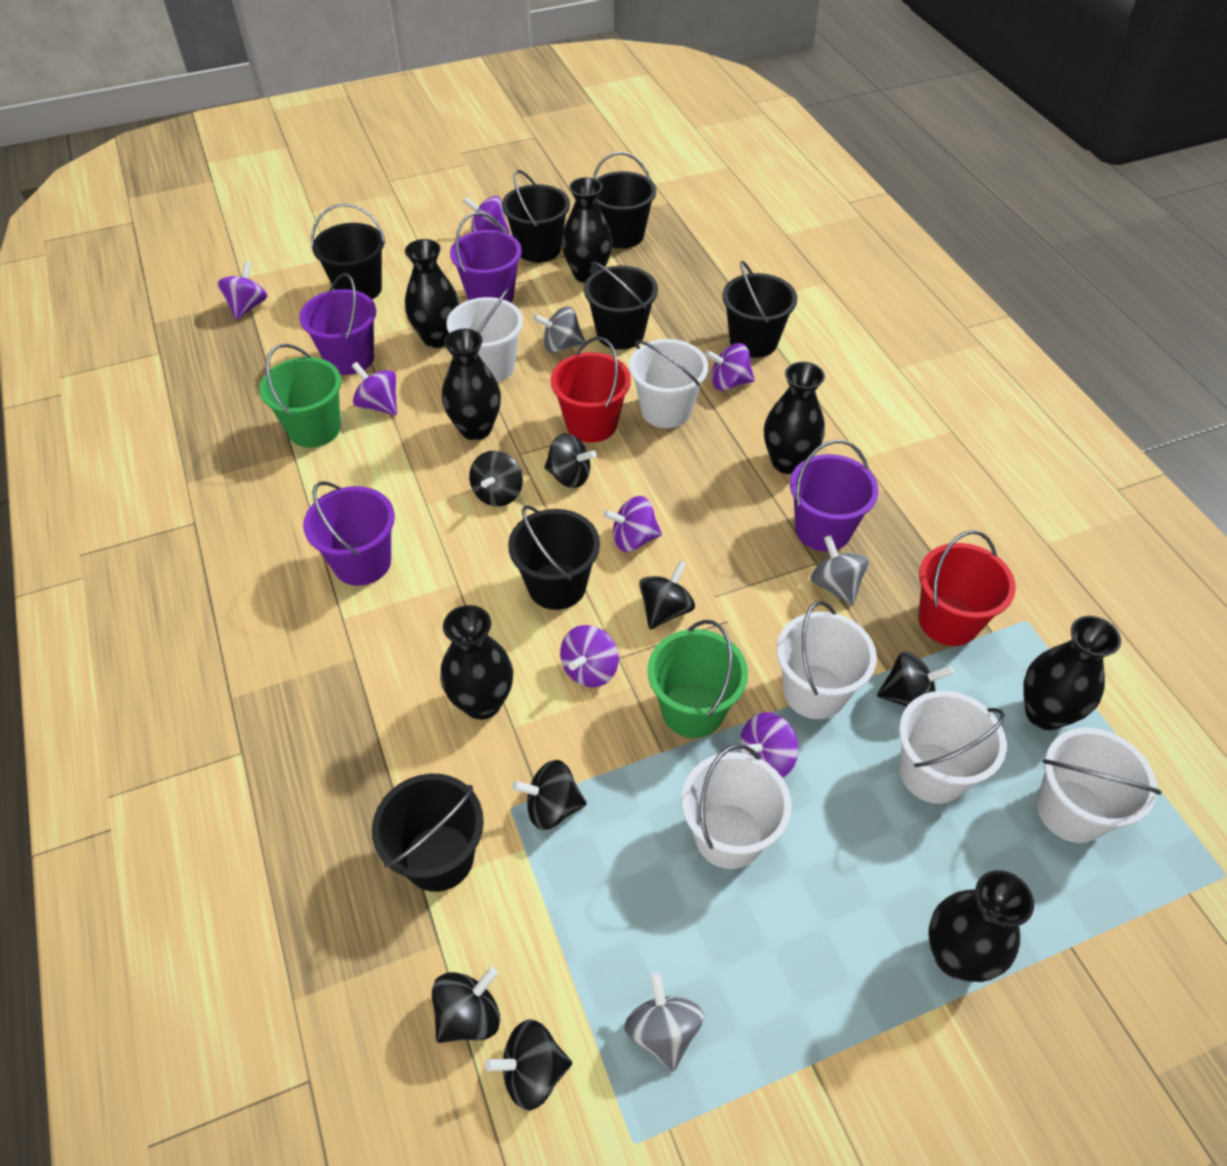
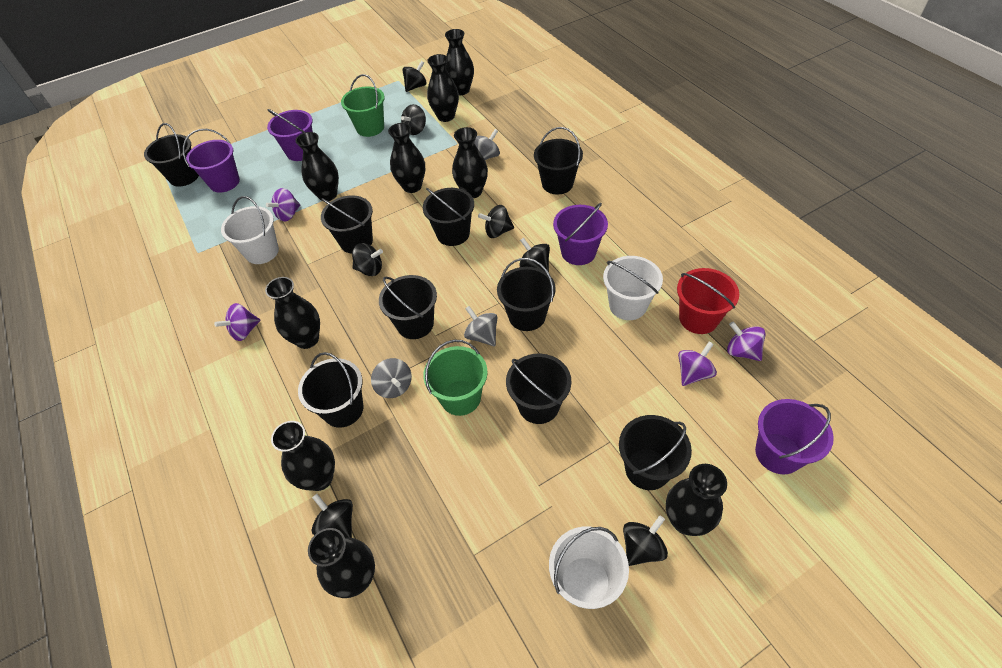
black bucket: 7 -> 9
black vase: 7 -> 9
purple spinning top: 7 -> 4
red bucket: 2 -> 1
white bucket: 6 -> 3

